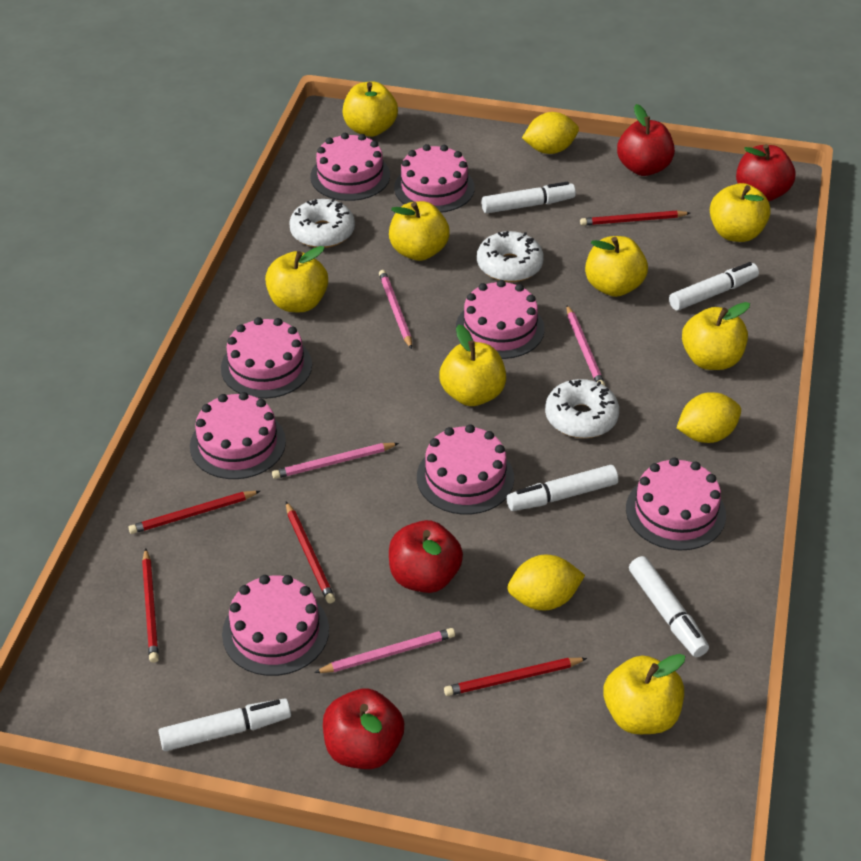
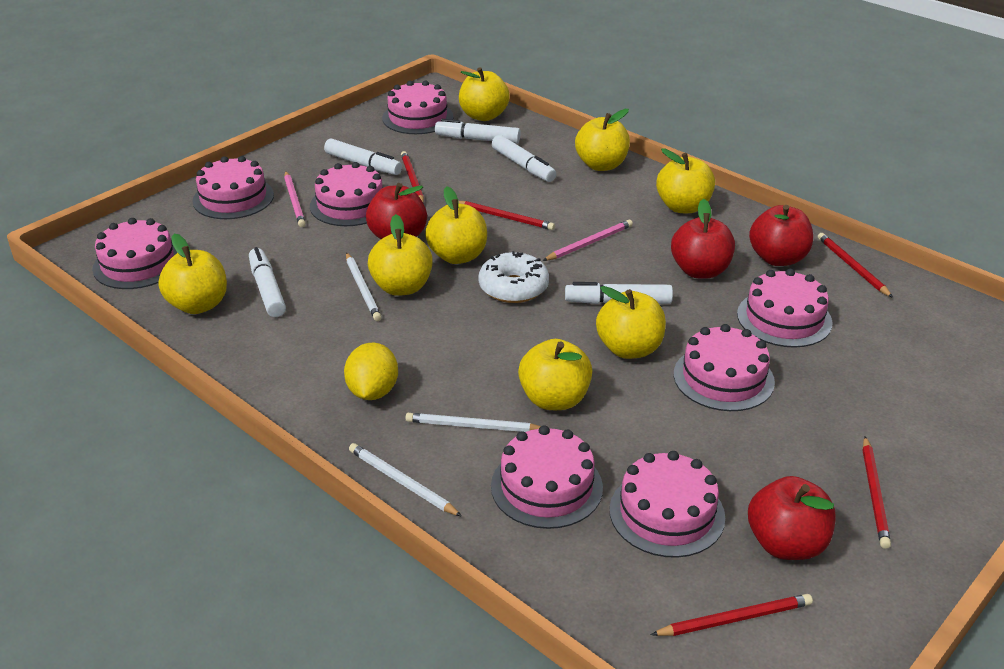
pink pencil: 4 -> 2
white donut: 3 -> 1
white pencil: 0 -> 3
yellow lemon: 3 -> 1

